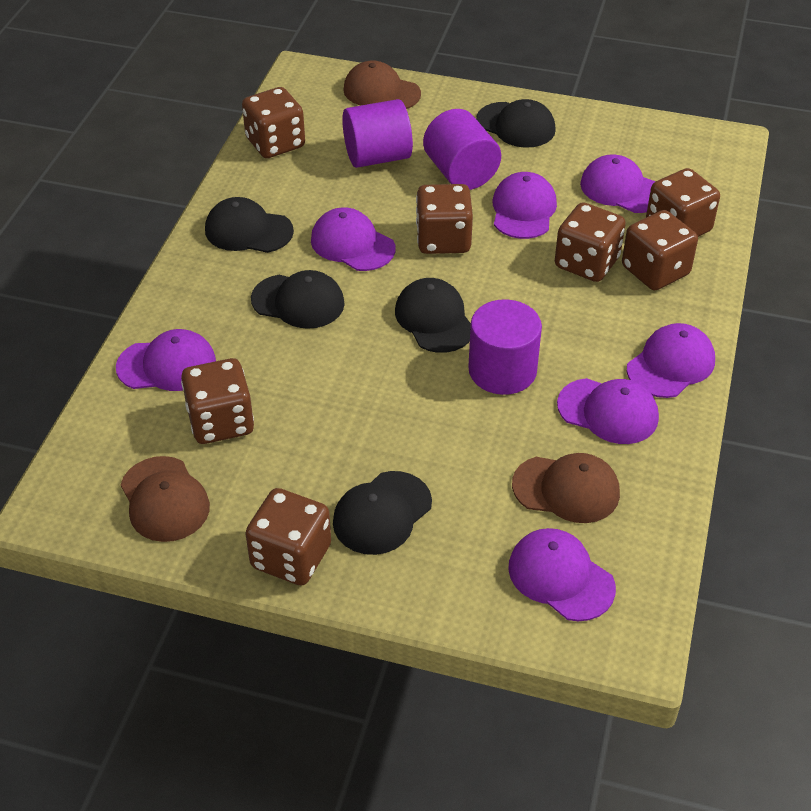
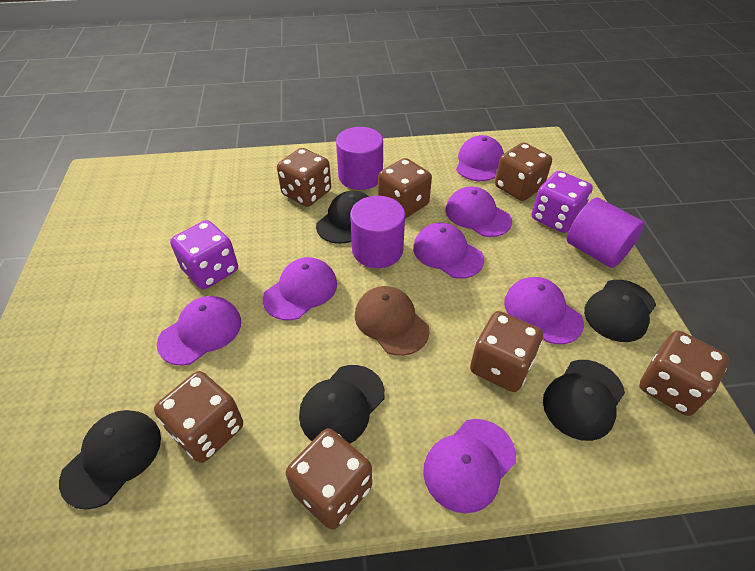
brown cap: 3 -> 1
purple dice: 0 -> 2

